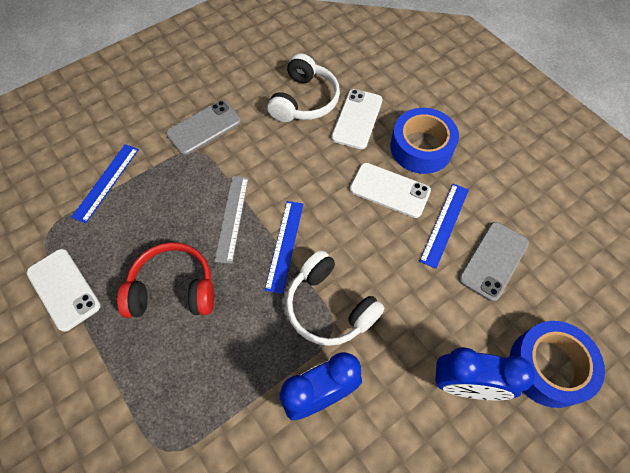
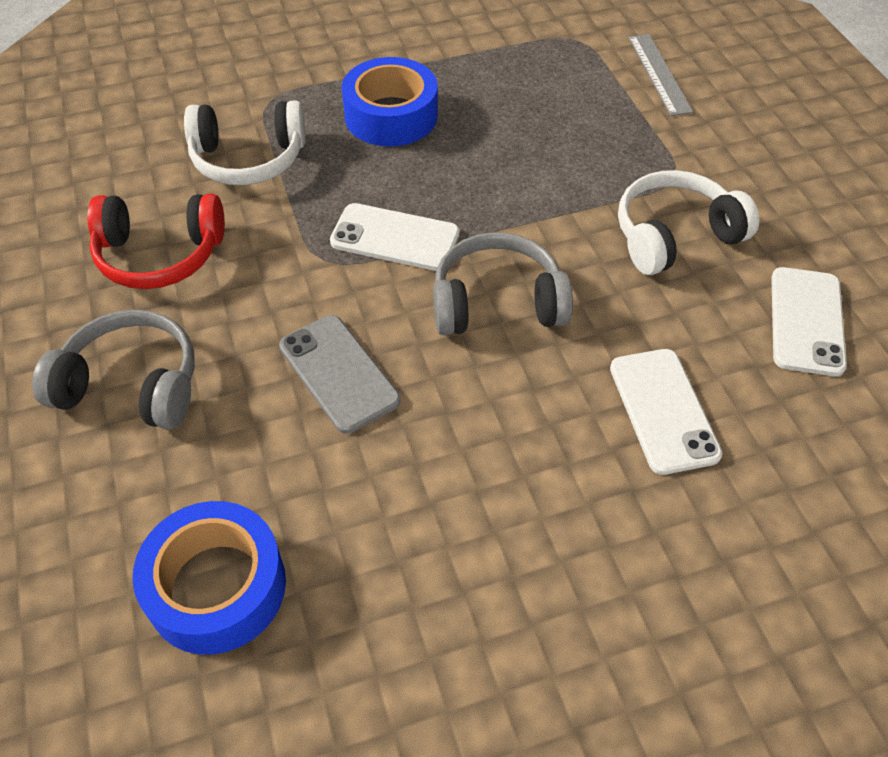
blue clock: 2 -> 0
blue ruler: 3 -> 0
grey headphones: 0 -> 2
grey phone: 2 -> 1

